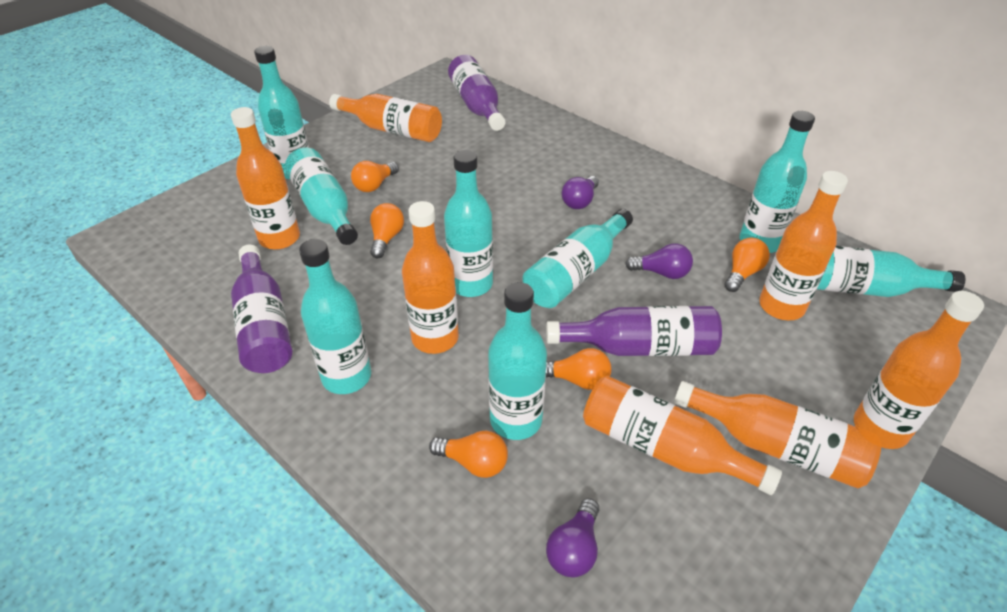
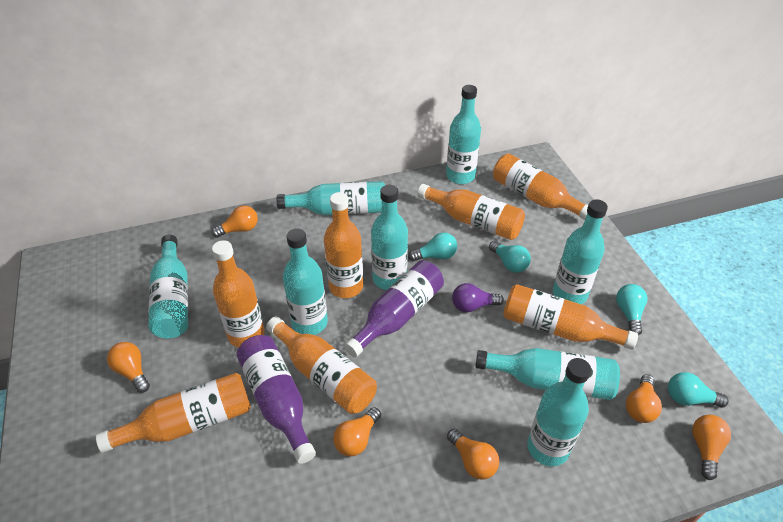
orange light bulb: 5 -> 6
purple bottle: 3 -> 2
purple light bulb: 3 -> 1
turquoise light bulb: 0 -> 4

